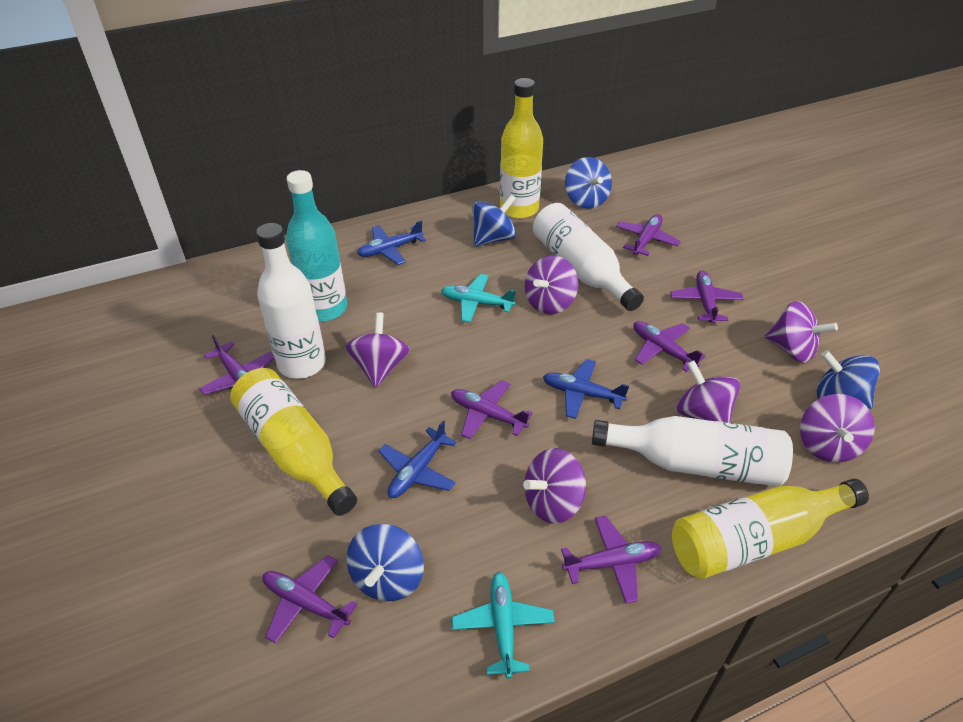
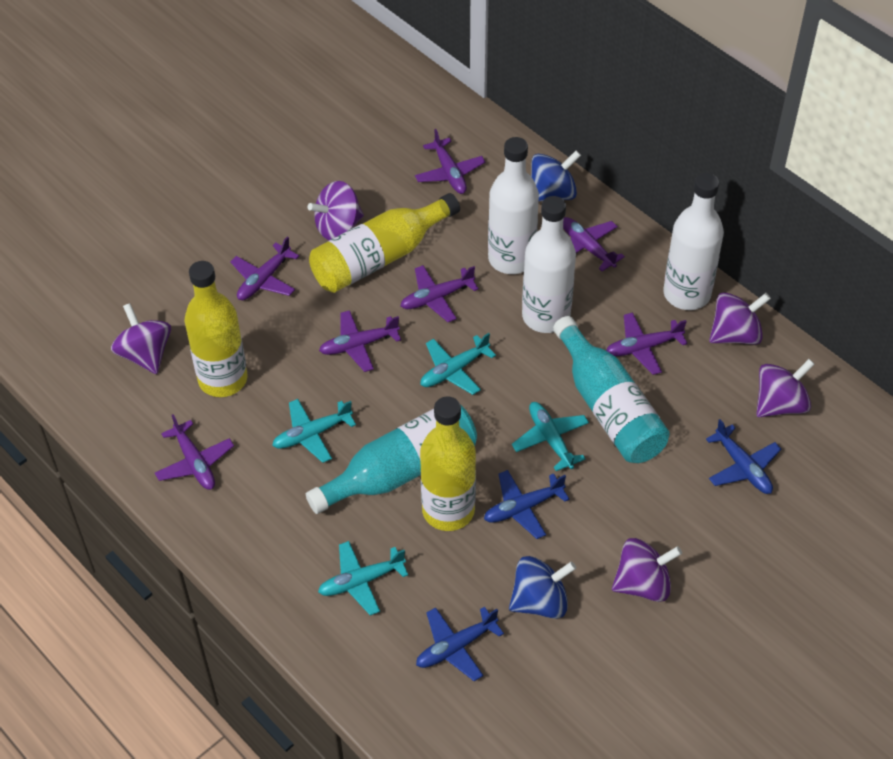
blue spinning top: 4 -> 2
purple spinning top: 6 -> 5
turquoise bottle: 1 -> 2
turquoise plane: 2 -> 4

